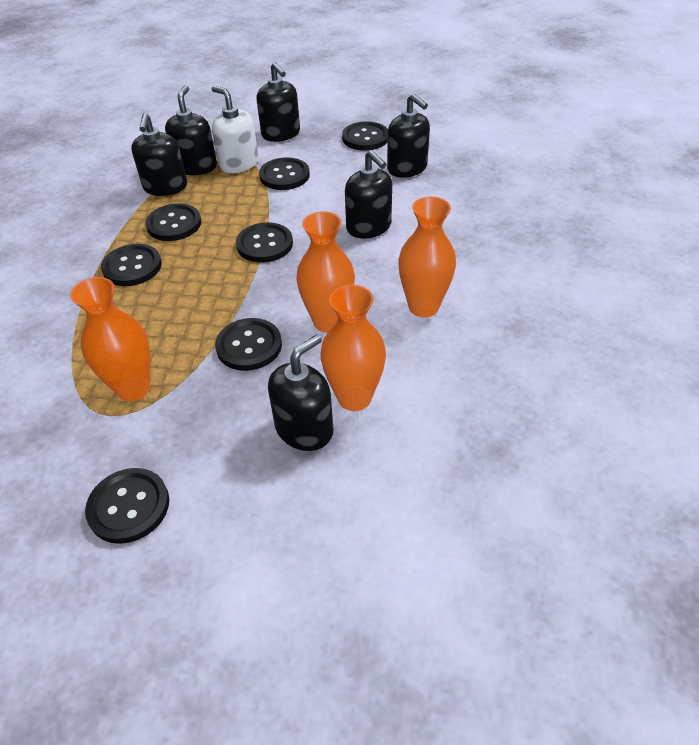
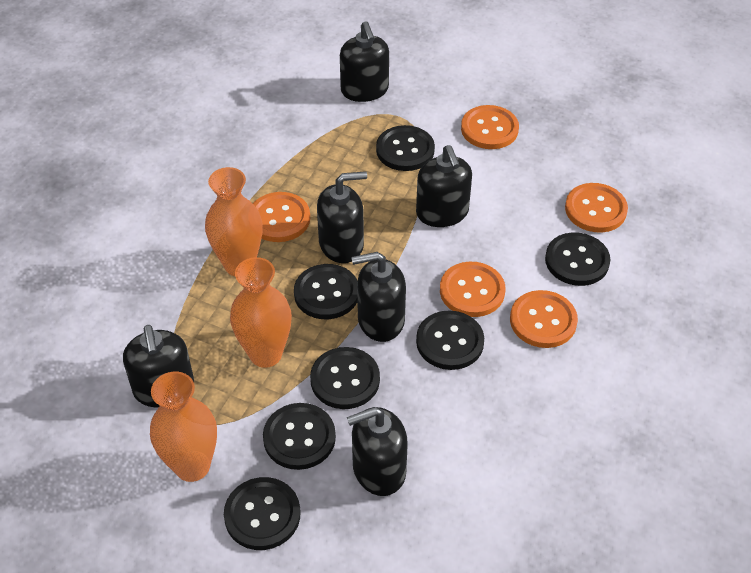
orange button: 0 -> 5
orange vase: 4 -> 3
white soap dispenser: 1 -> 0

